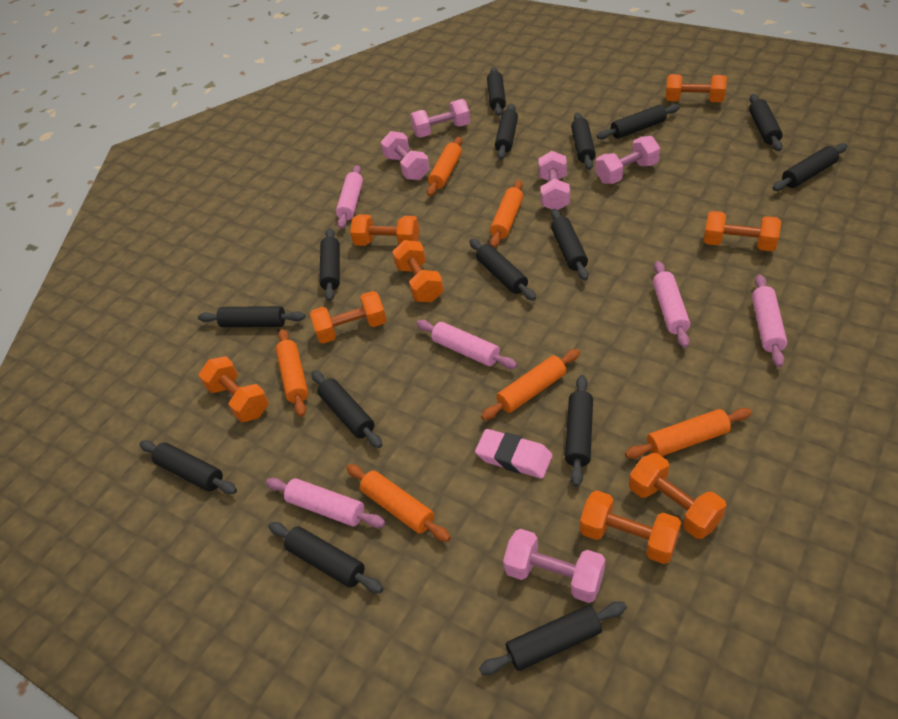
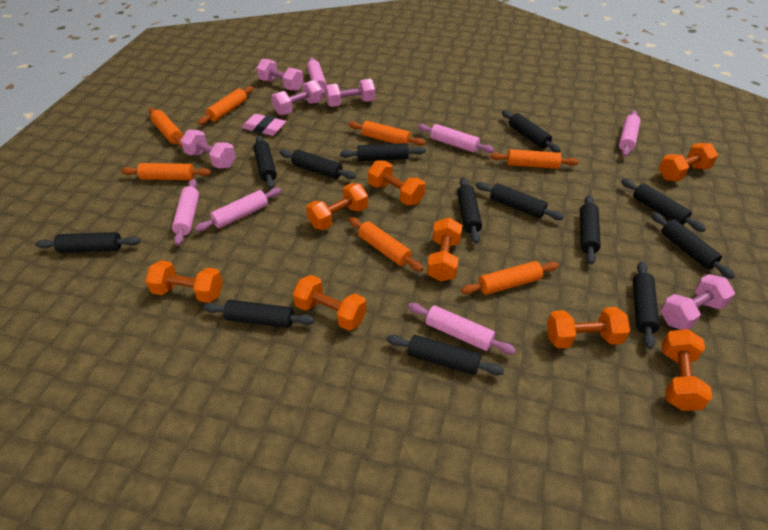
black rolling pin: 15 -> 13
orange rolling pin: 6 -> 7
pink rolling pin: 5 -> 6

